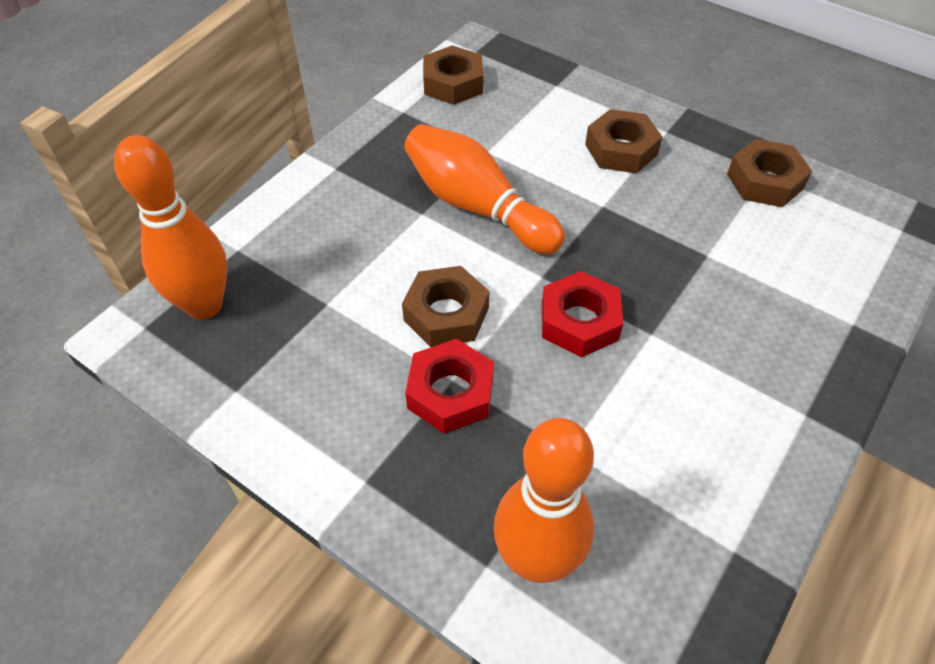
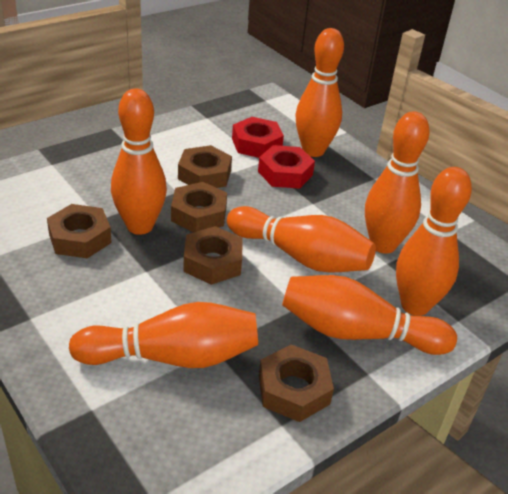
brown nut: 4 -> 5
orange bowling pin: 3 -> 7

